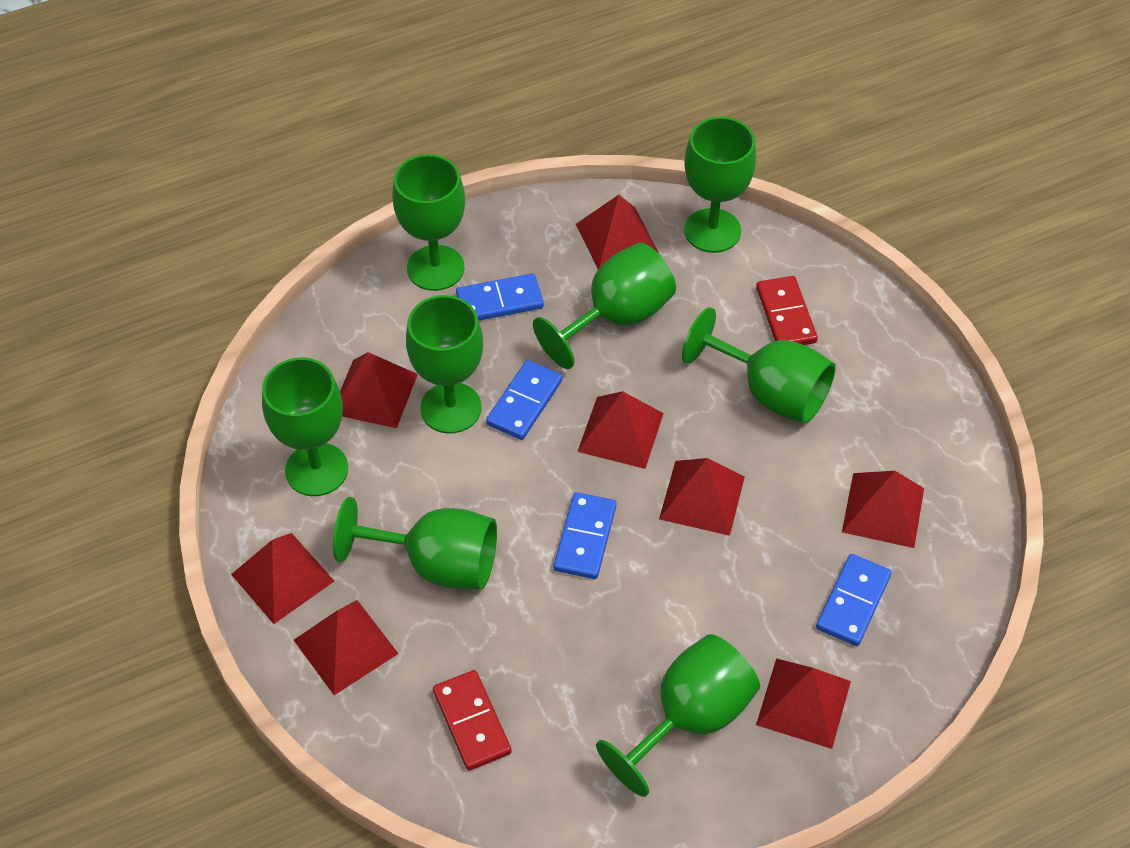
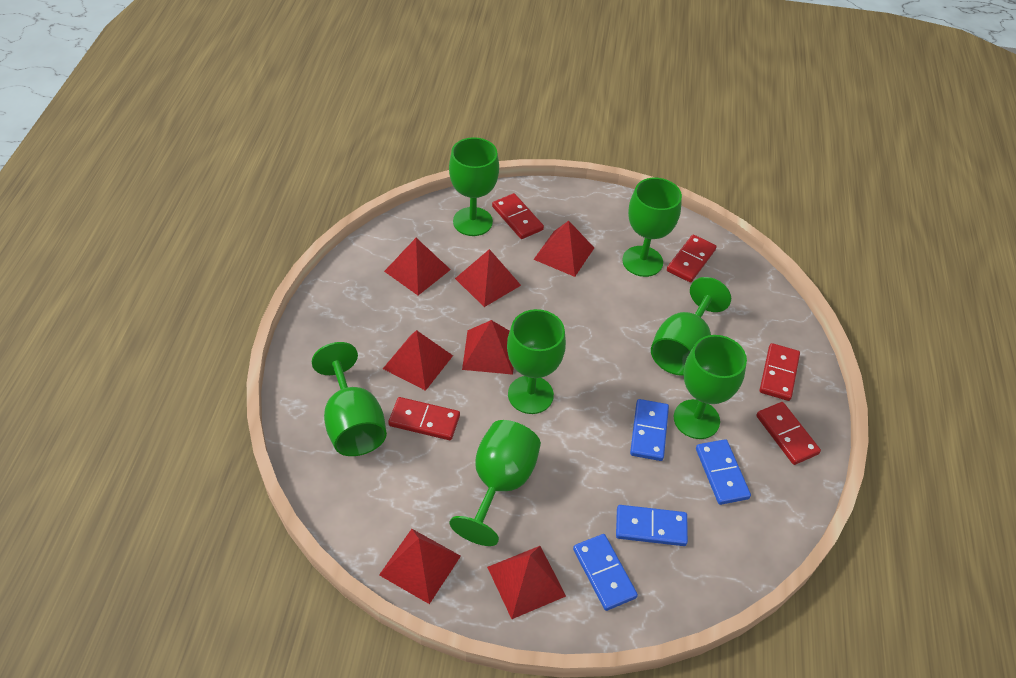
green goblet: 8 -> 7
red domino: 2 -> 5
red pyramid: 8 -> 7

